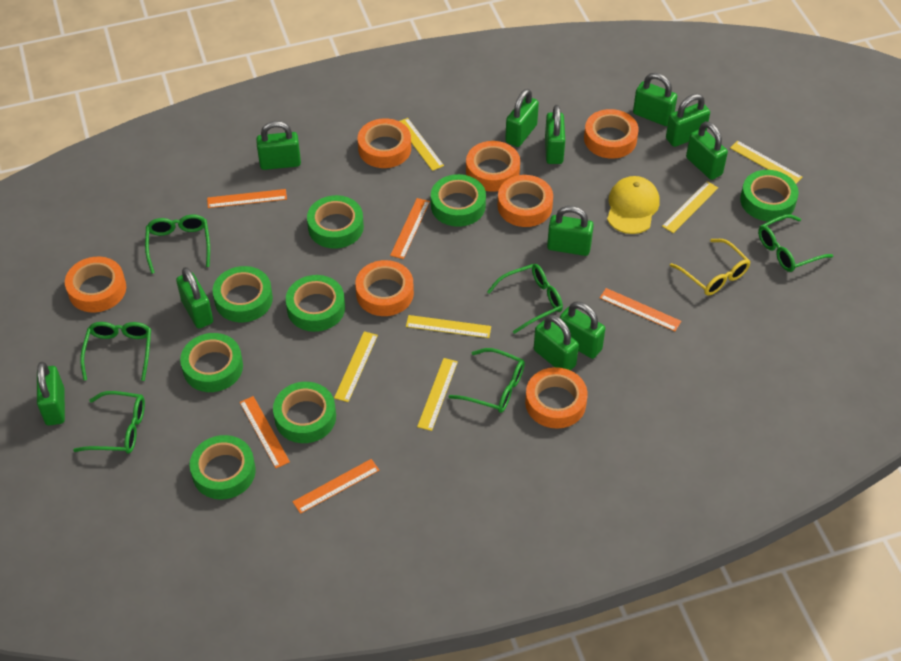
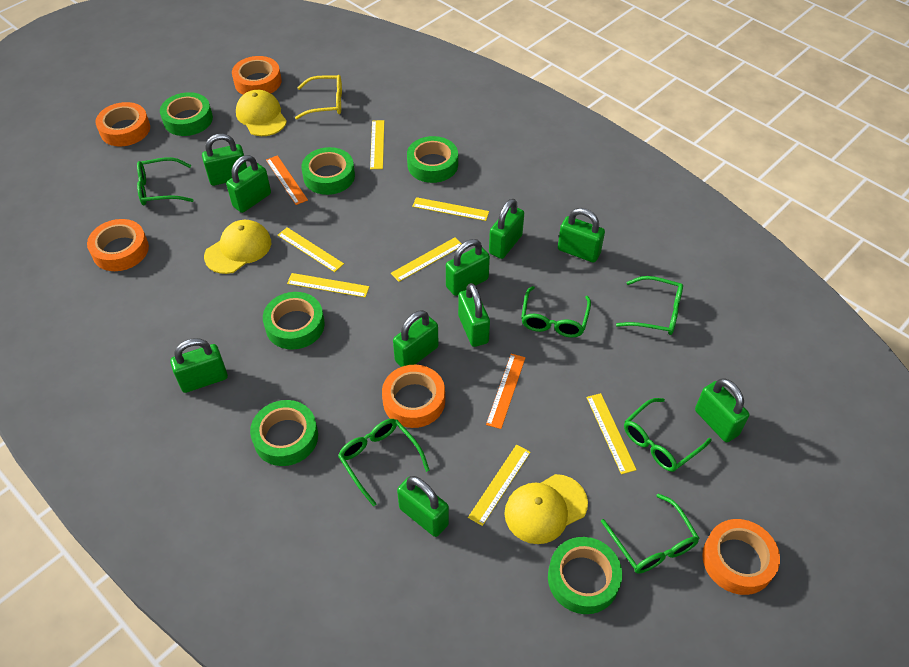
green padlock: 11 -> 10
green tape: 8 -> 6
orange ruler: 5 -> 2
orange tape: 7 -> 5
yellow cap: 1 -> 3
yellow ruler: 6 -> 7

